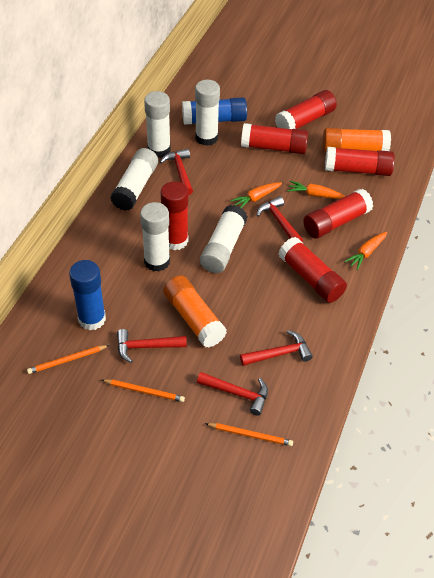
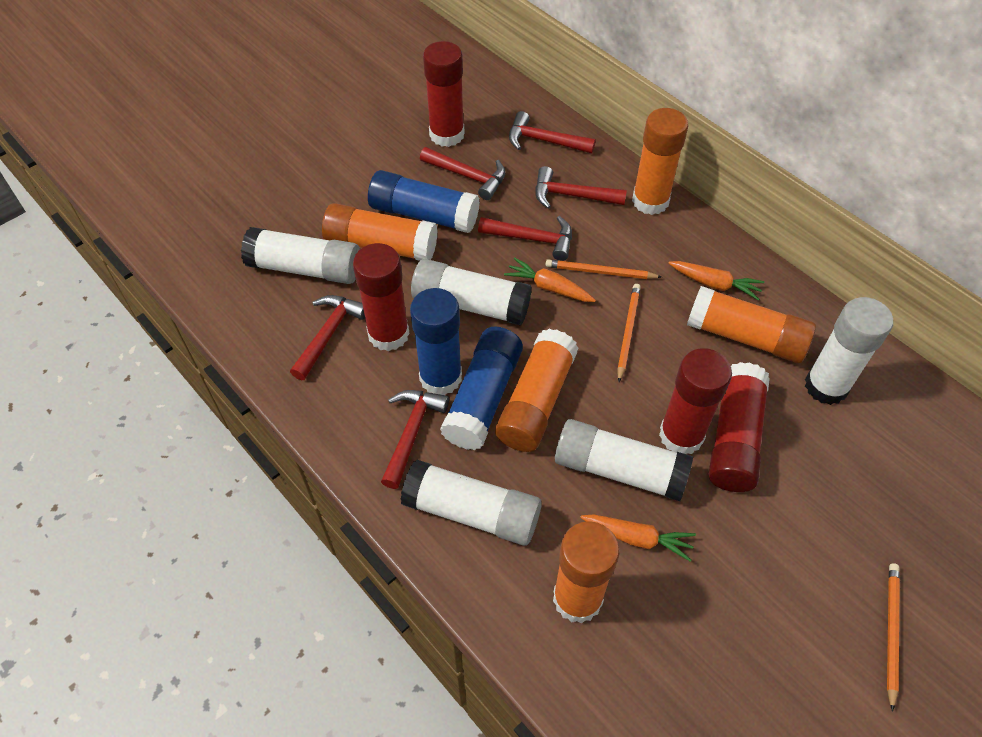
blue glue stick: 2 -> 3
orange glue stick: 2 -> 5
red glue stick: 6 -> 4
red hammer: 5 -> 6

